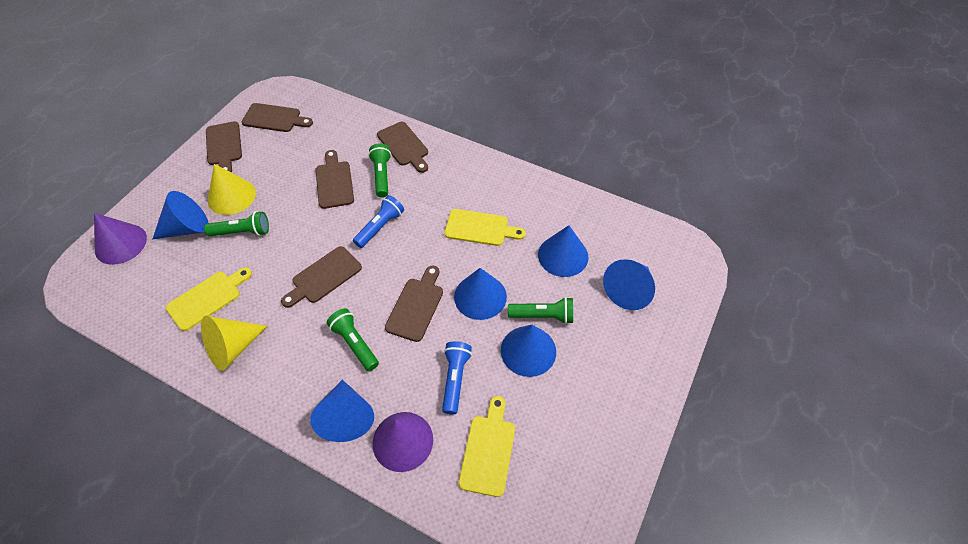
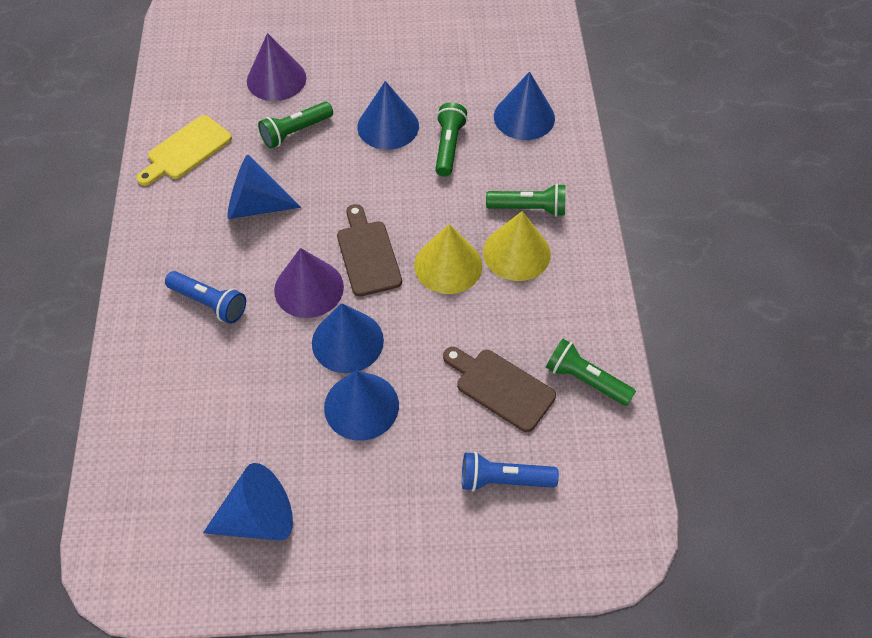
brown cutting board: 6 -> 2
yellow cutting board: 3 -> 1

